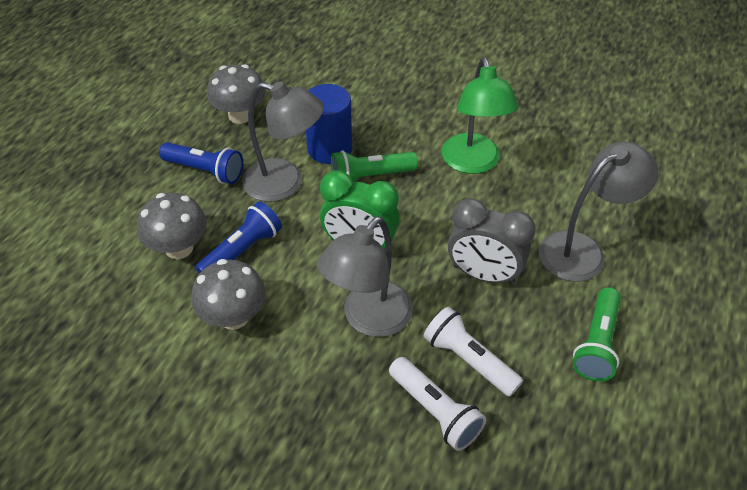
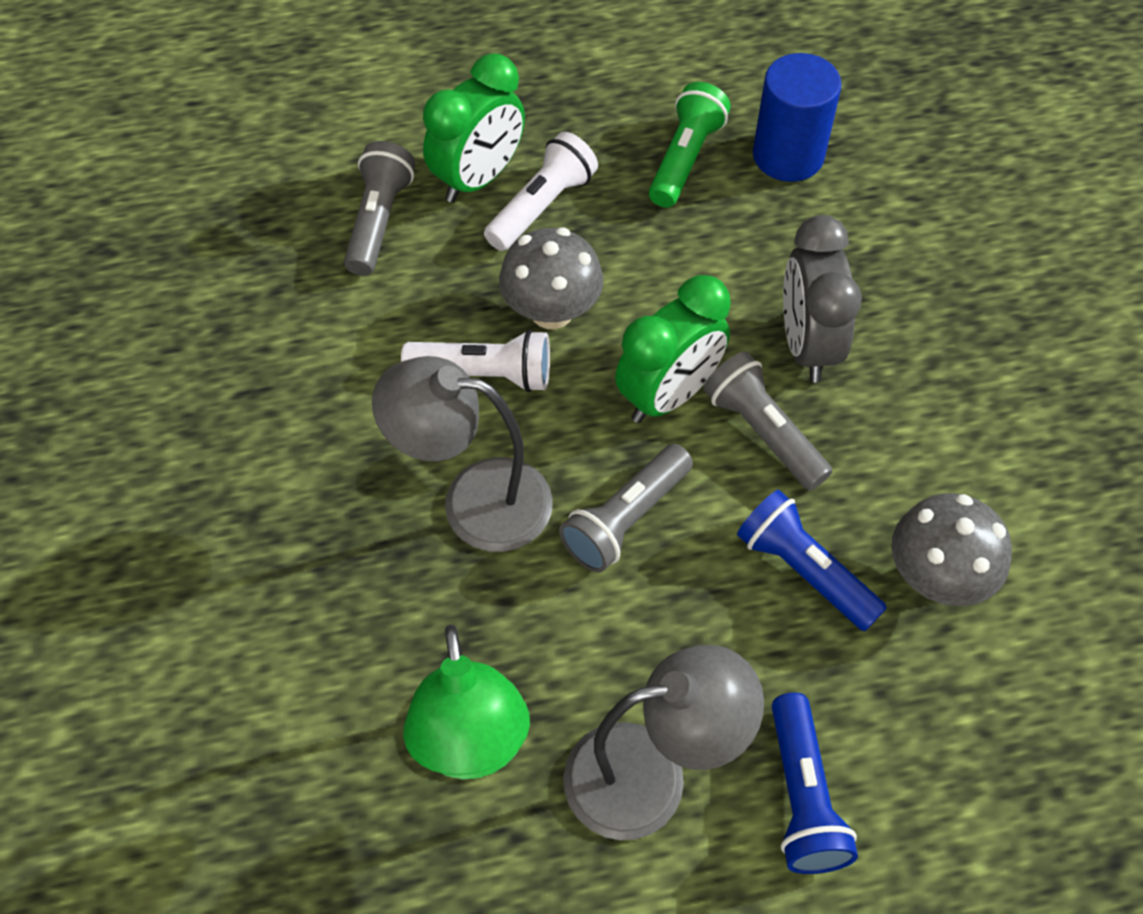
green clock: 1 -> 2
green flashlight: 2 -> 1
grey flashlight: 0 -> 3
grey lamp: 3 -> 2
grey mushroom: 3 -> 2

